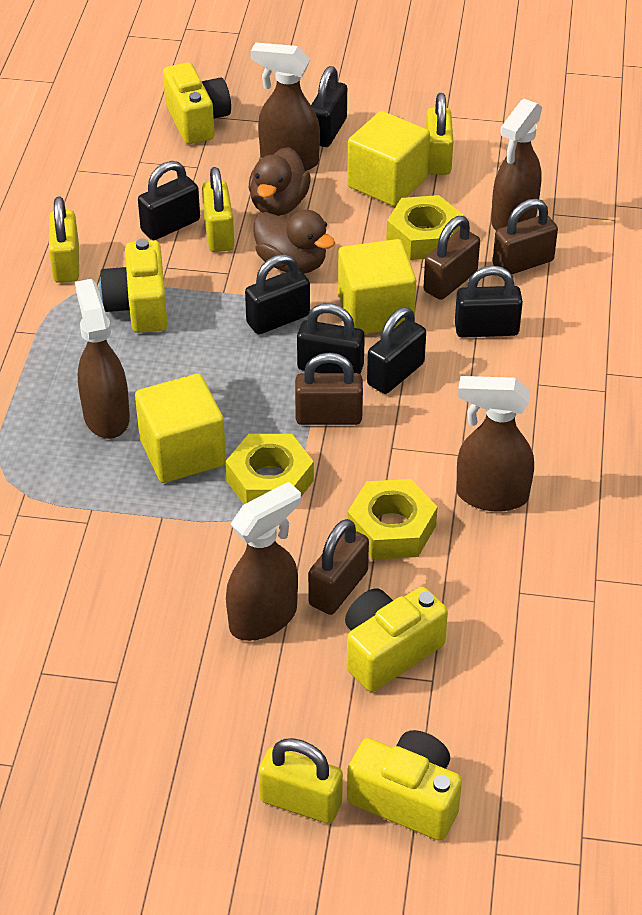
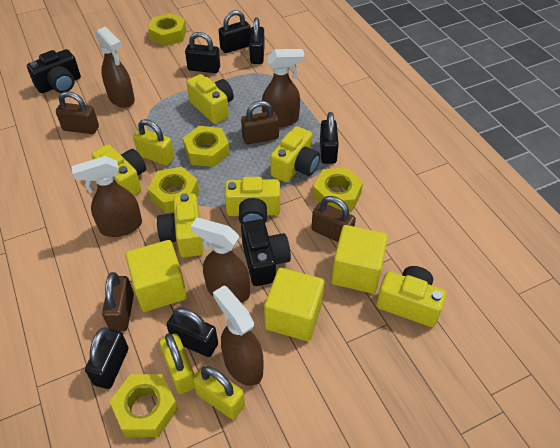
black camera: 0 -> 2
brown duck: 2 -> 0
yellow camera: 4 -> 6
yellow nut: 3 -> 5
yellow padlock: 4 -> 3

